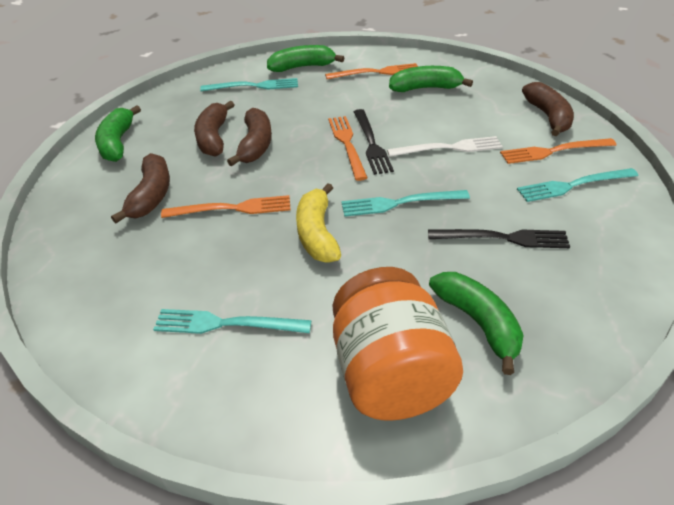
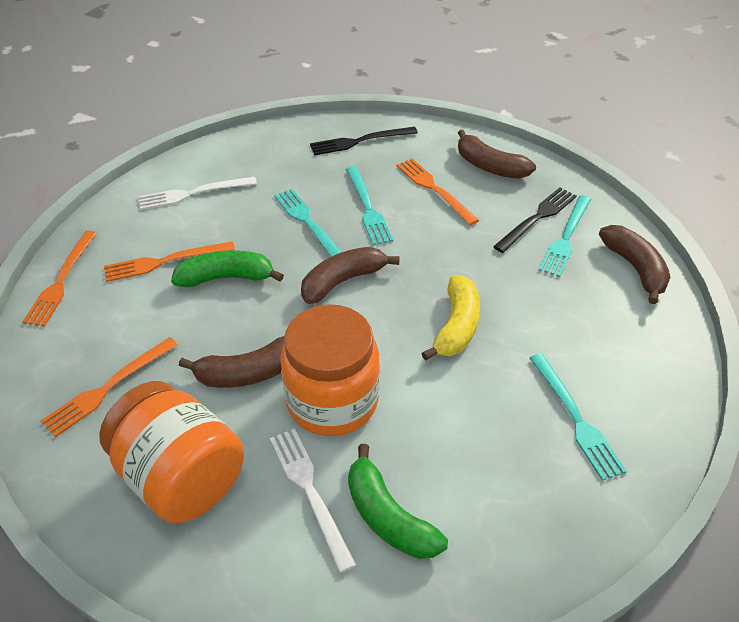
green banana: 4 -> 2
orange jar: 1 -> 2
white fork: 1 -> 2

